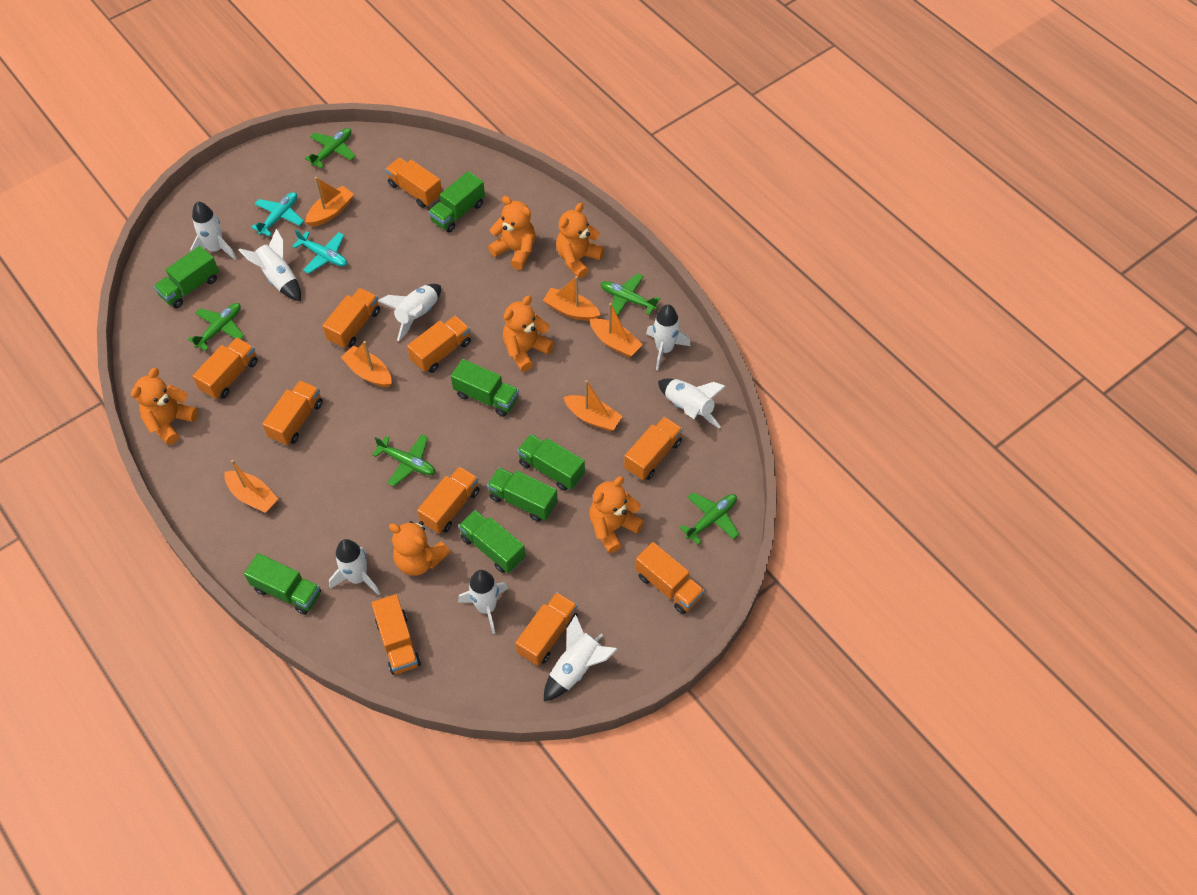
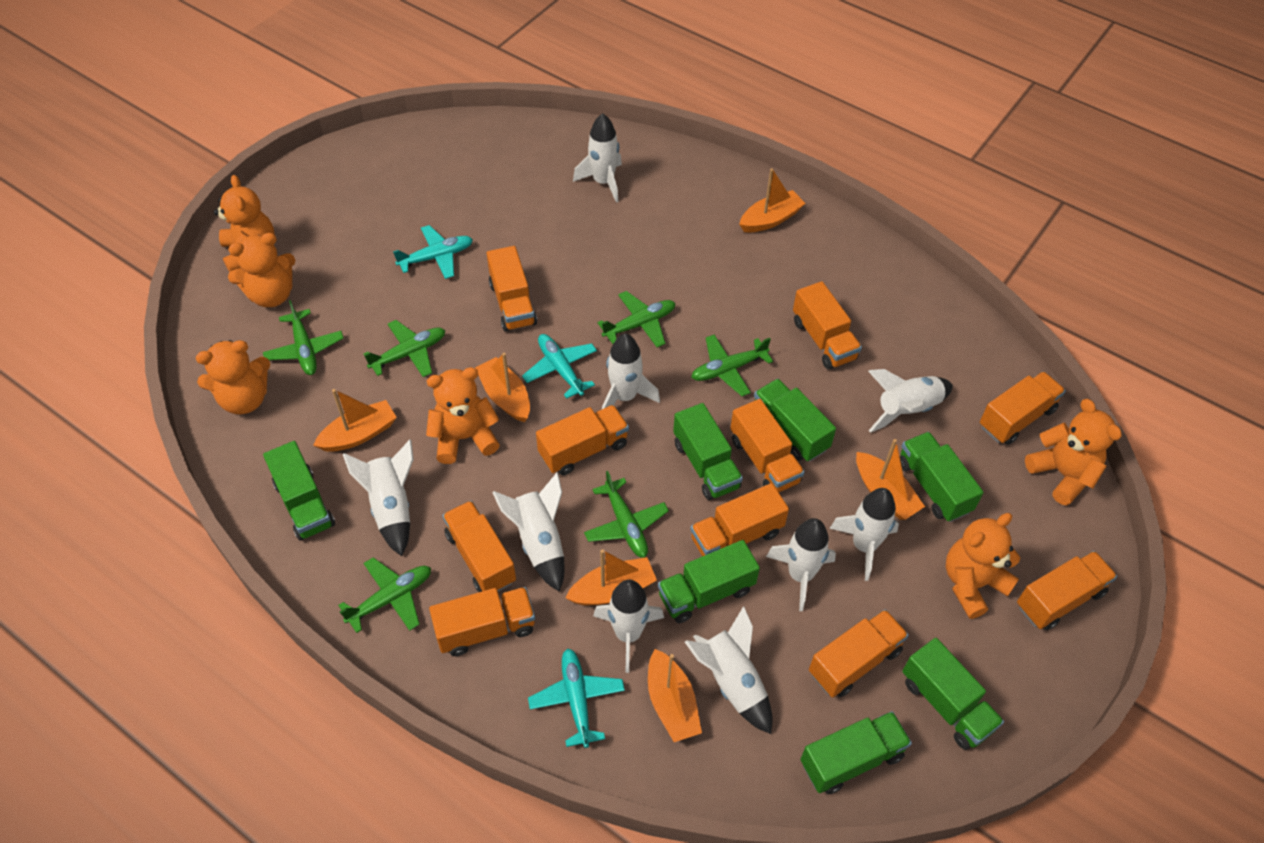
green plane: 5 -> 6
turquoise plane: 2 -> 3
white rocket: 8 -> 9

